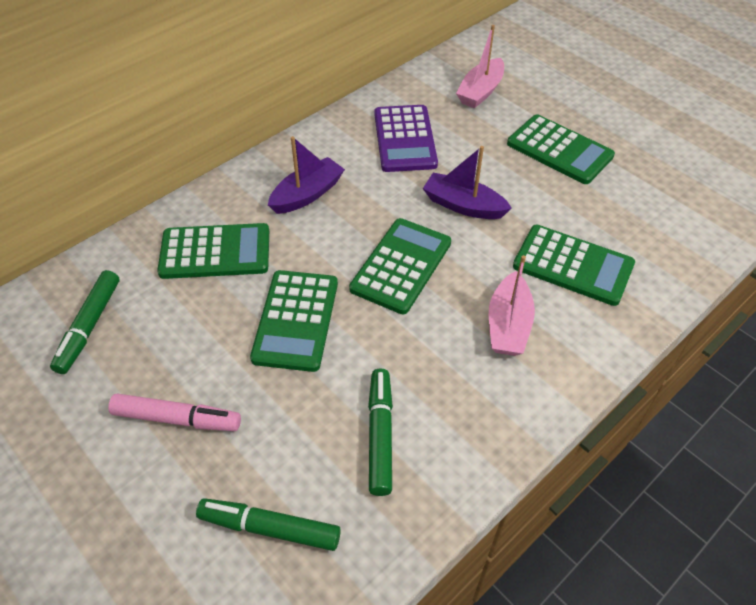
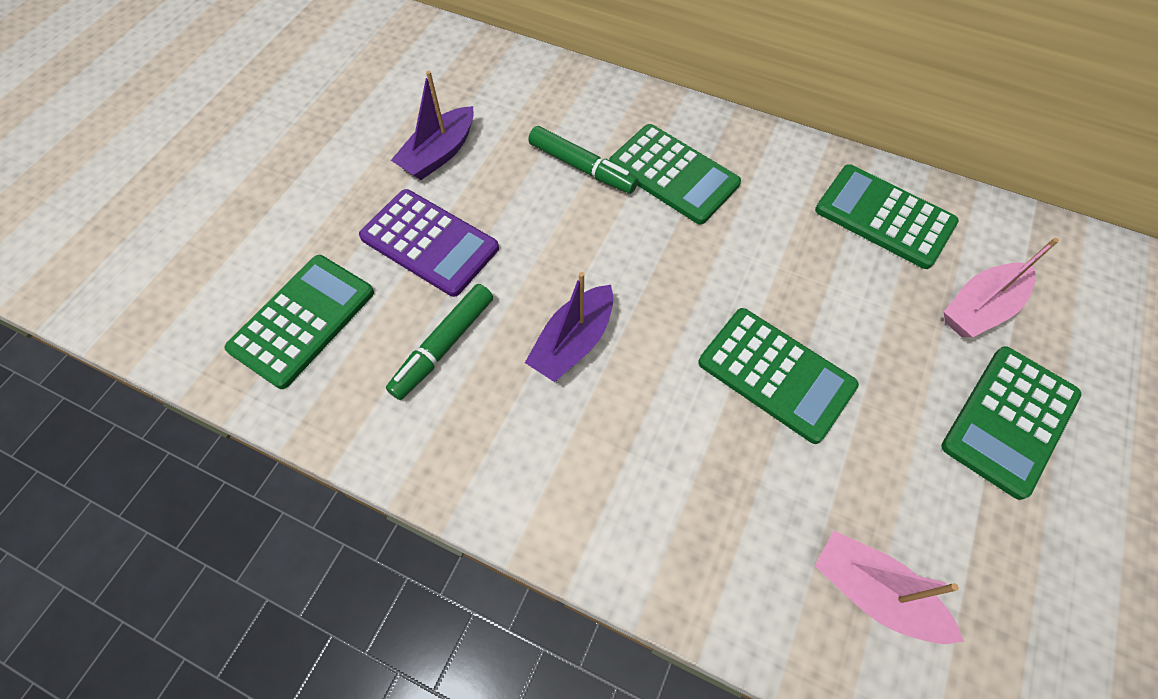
green marker: 3 -> 2
pink marker: 1 -> 0

